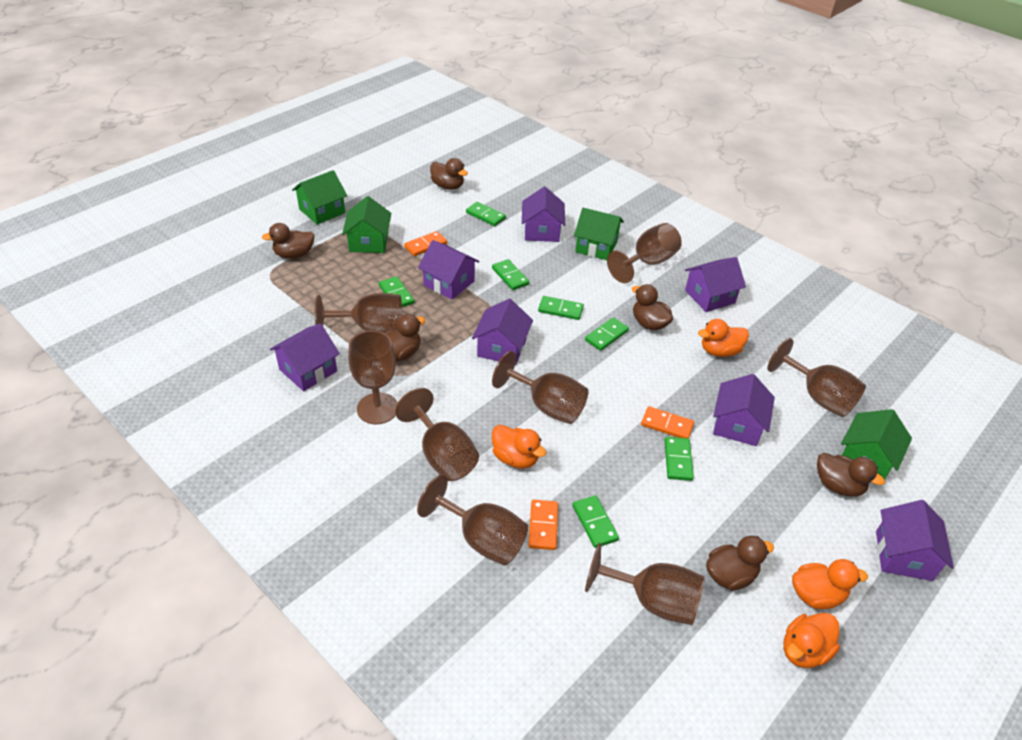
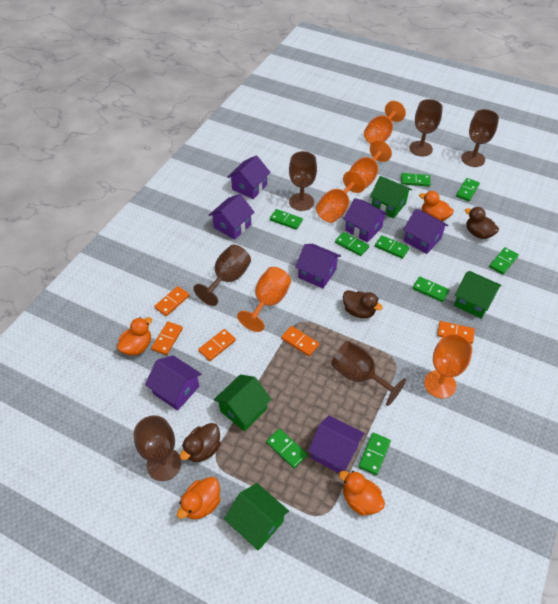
brown duck: 6 -> 3
brown goblet: 8 -> 6
green domino: 7 -> 9
orange domino: 3 -> 5
orange goblet: 0 -> 5

